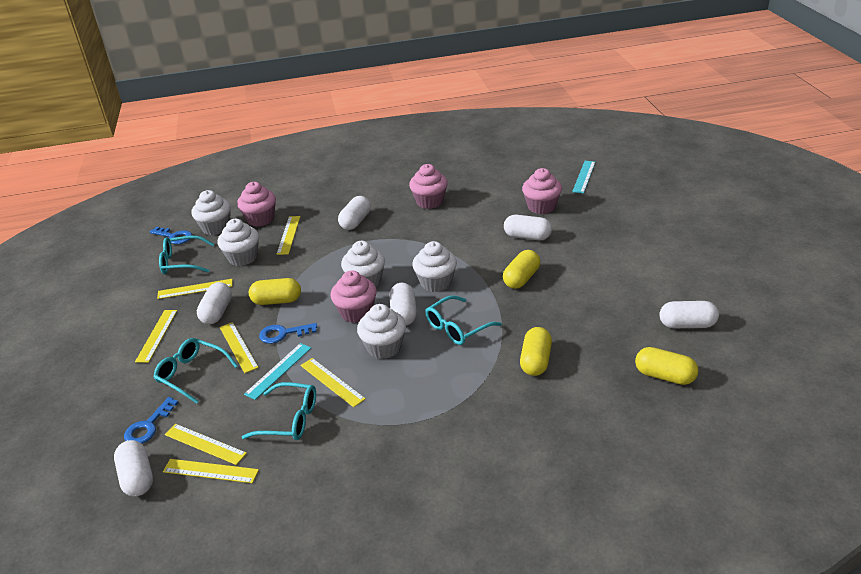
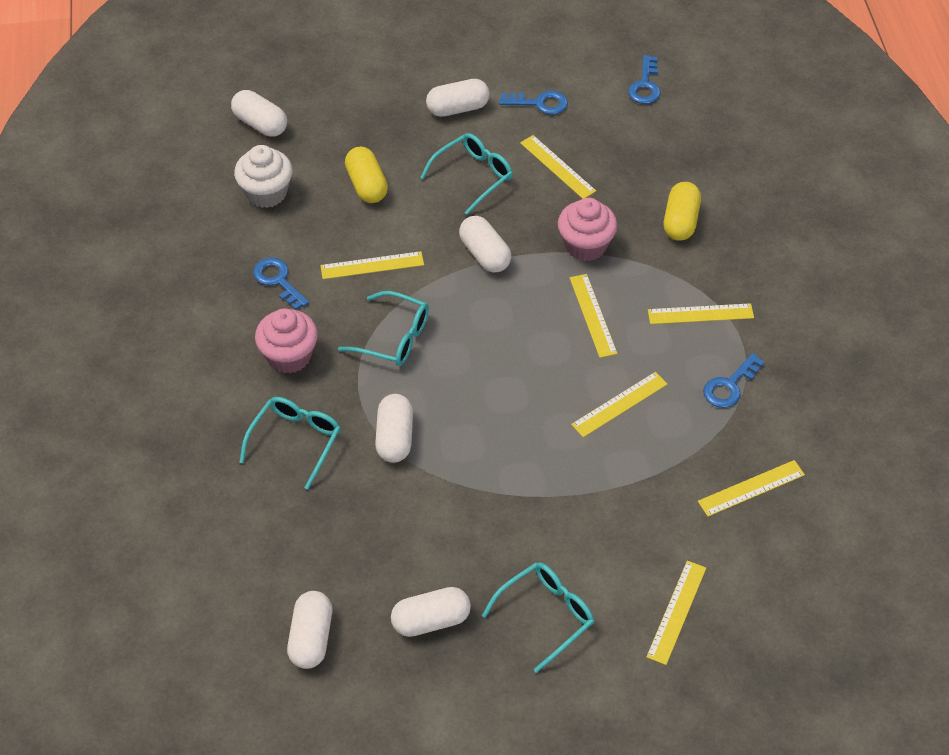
blue key: 3 -> 4
pink cupcake: 4 -> 2
turquoise ruler: 2 -> 0
white cupcake: 5 -> 1
yellow capsule: 4 -> 2

